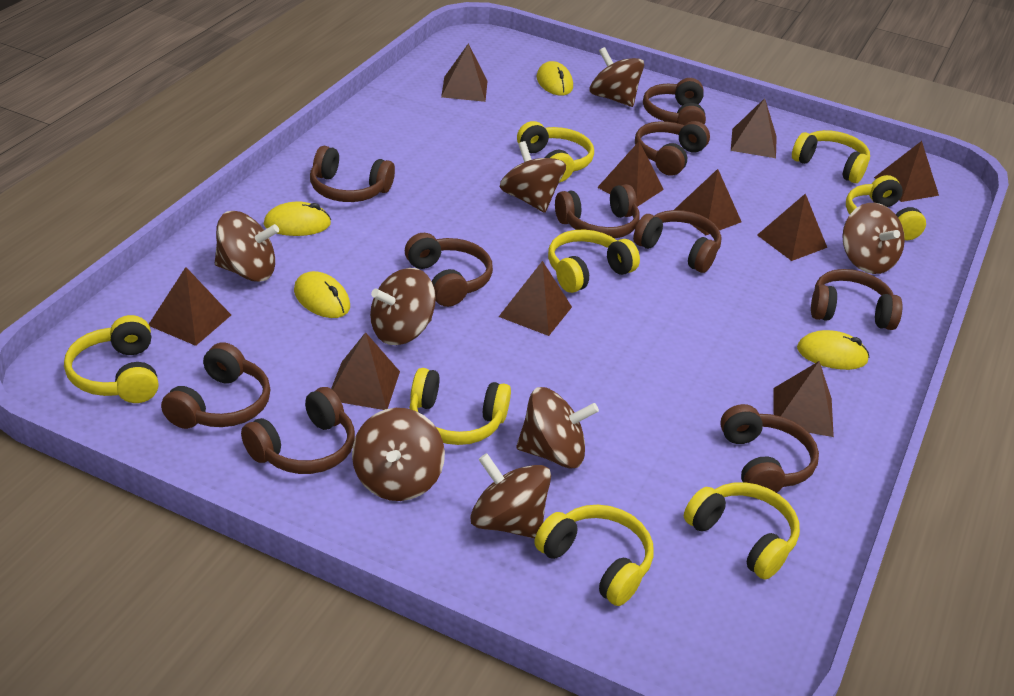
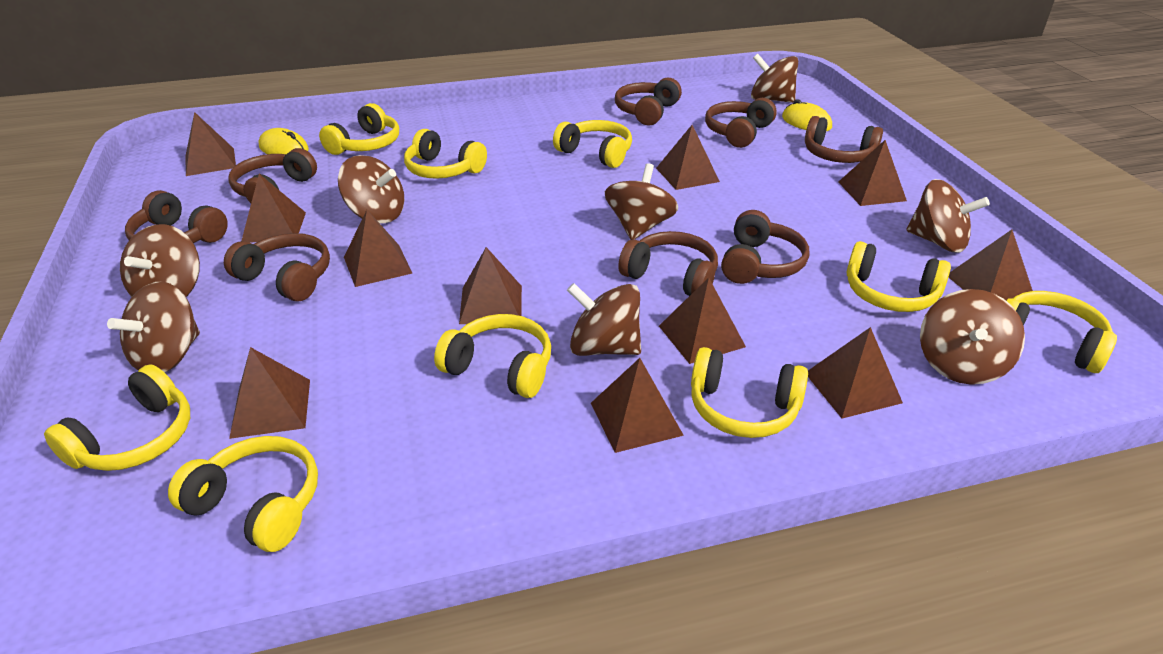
brown headphones: 10 -> 8
brown pyramid: 10 -> 11
yellow headphones: 8 -> 9
yellow mouse: 4 -> 2

